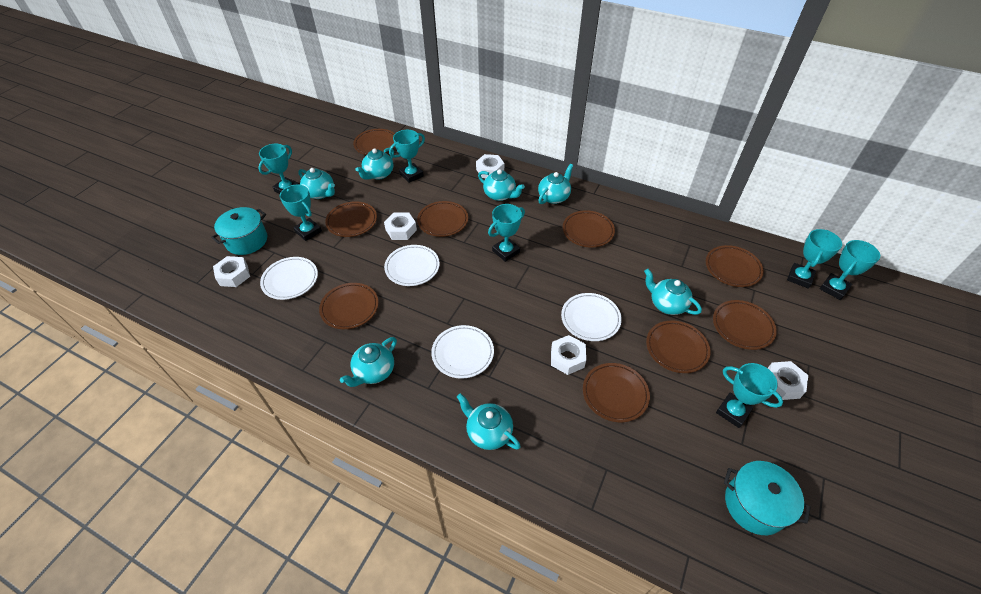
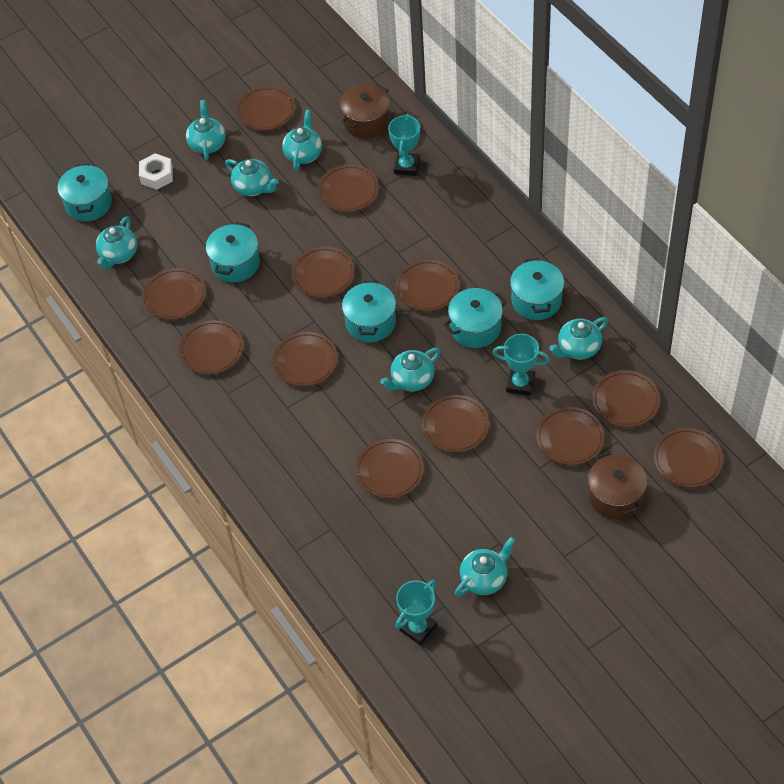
brown plate: 9 -> 12
brown pot: 0 -> 2
turquoise pot: 2 -> 5
turquoise trophy: 7 -> 3
white nut: 5 -> 1
white plate: 4 -> 0

